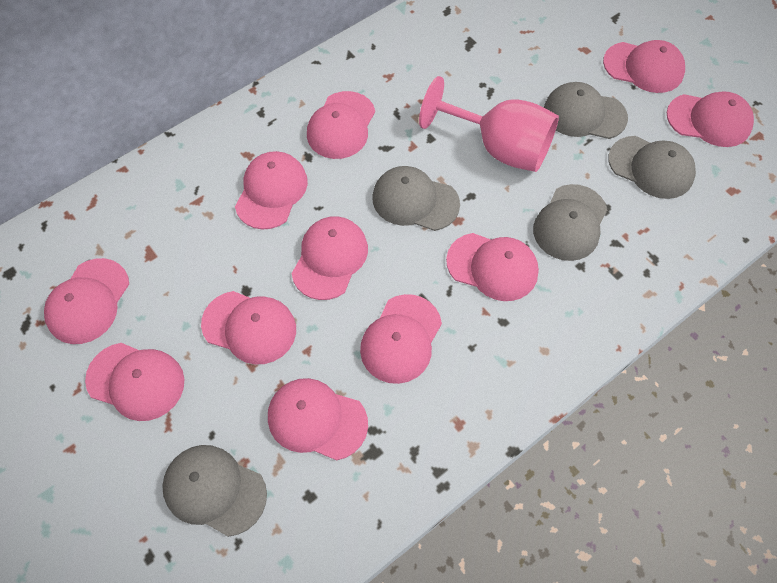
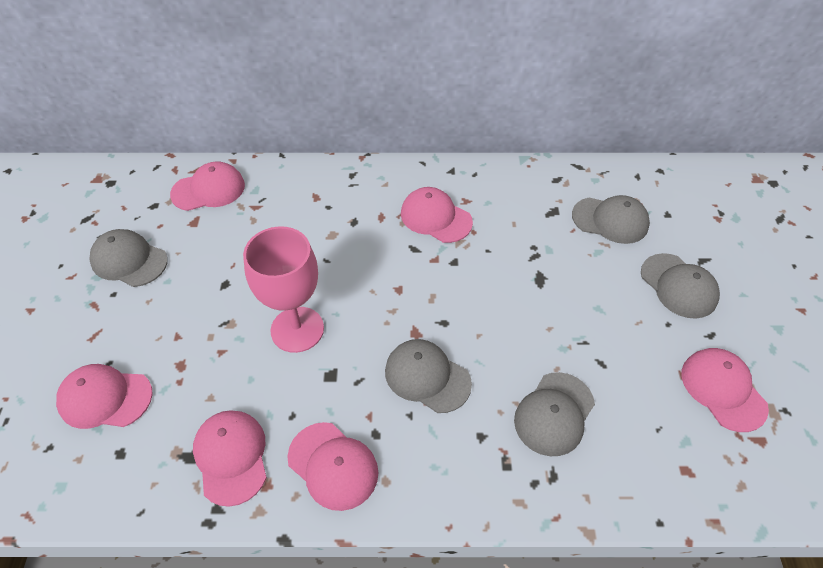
pink cap: 11 -> 6

